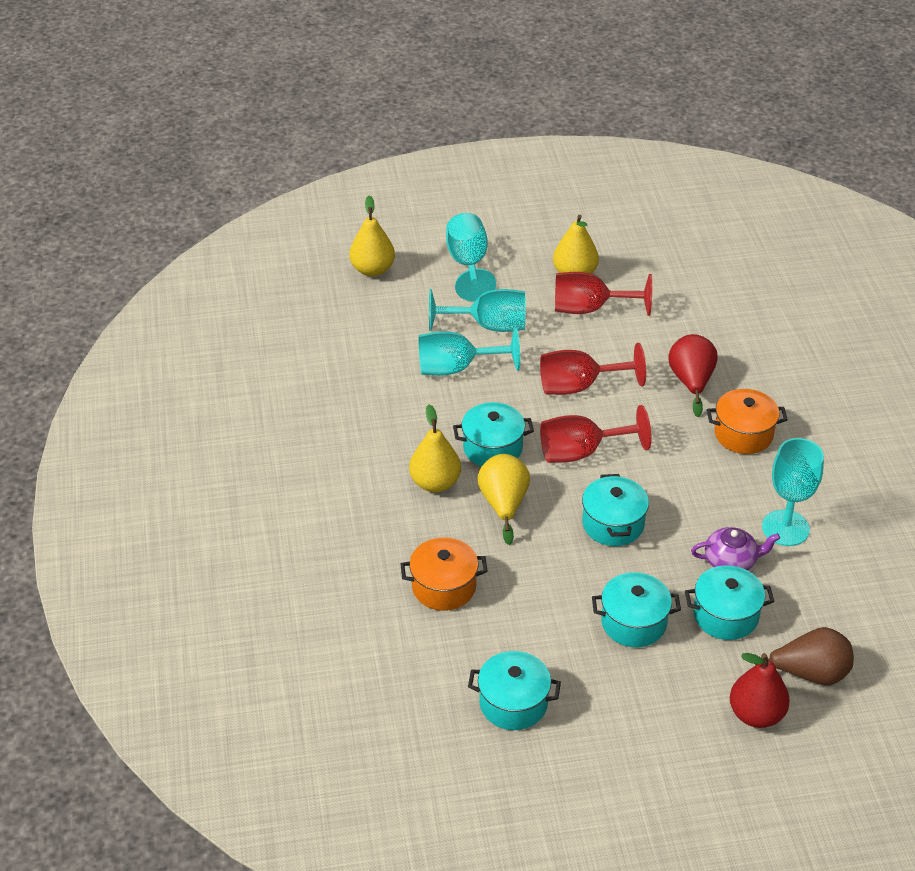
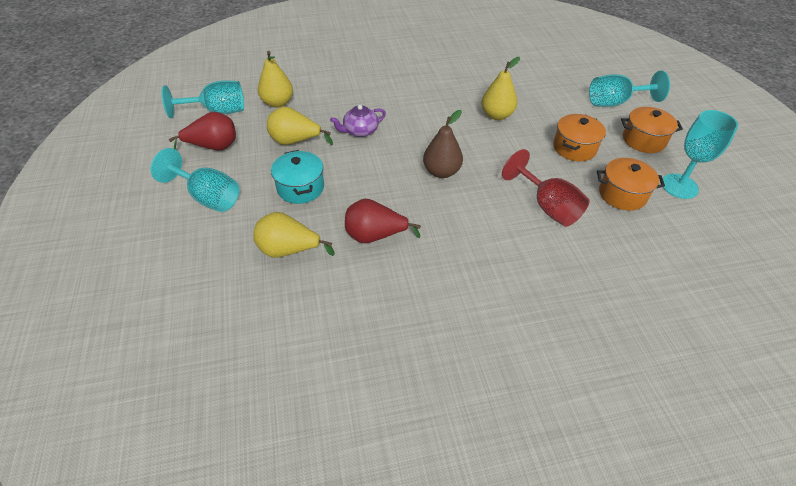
orange pot: 2 -> 3
red goblet: 3 -> 1
turquoise pot: 5 -> 1

